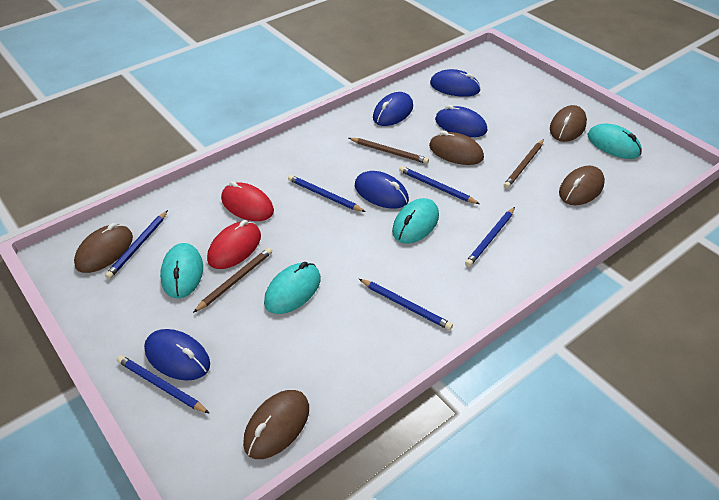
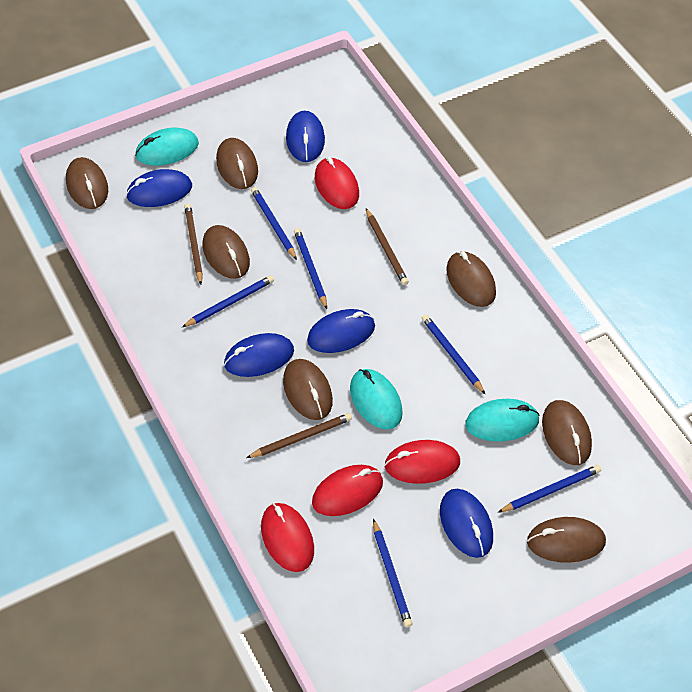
brown mouse: 5 -> 7
red mouse: 2 -> 4
turquoise mouse: 4 -> 3

